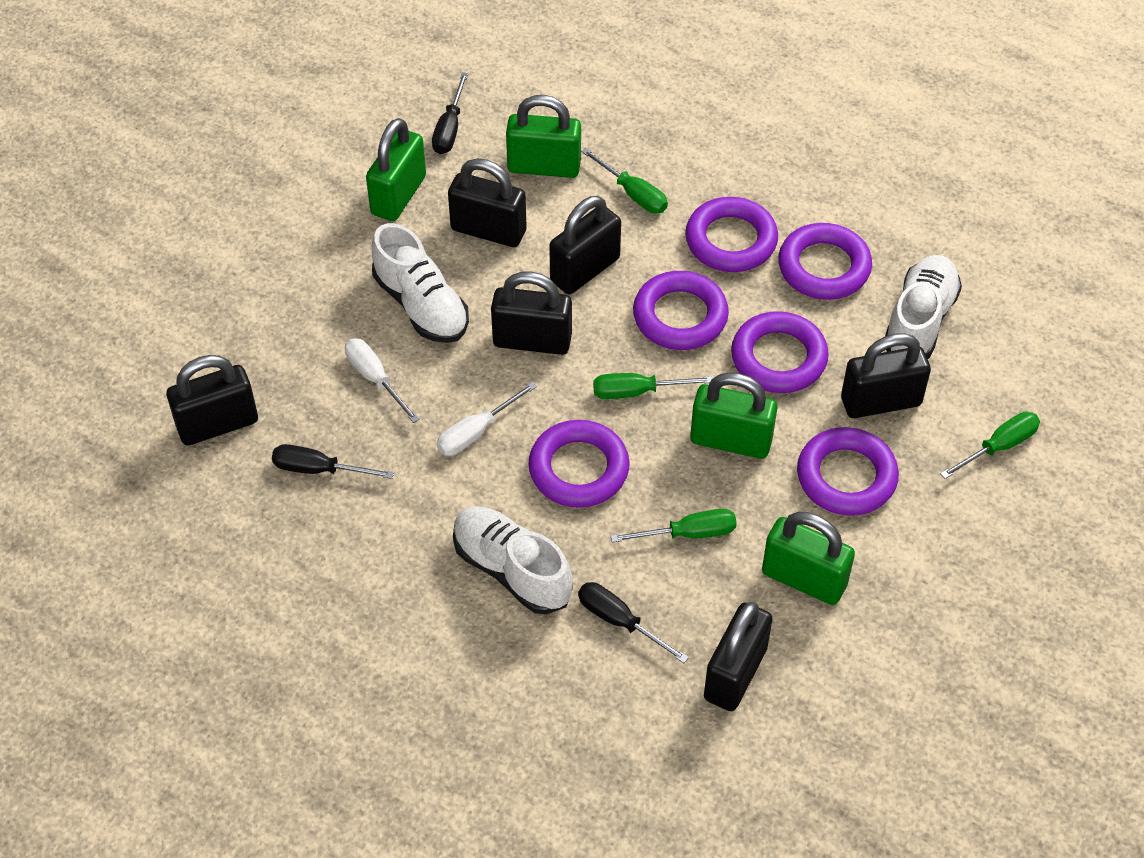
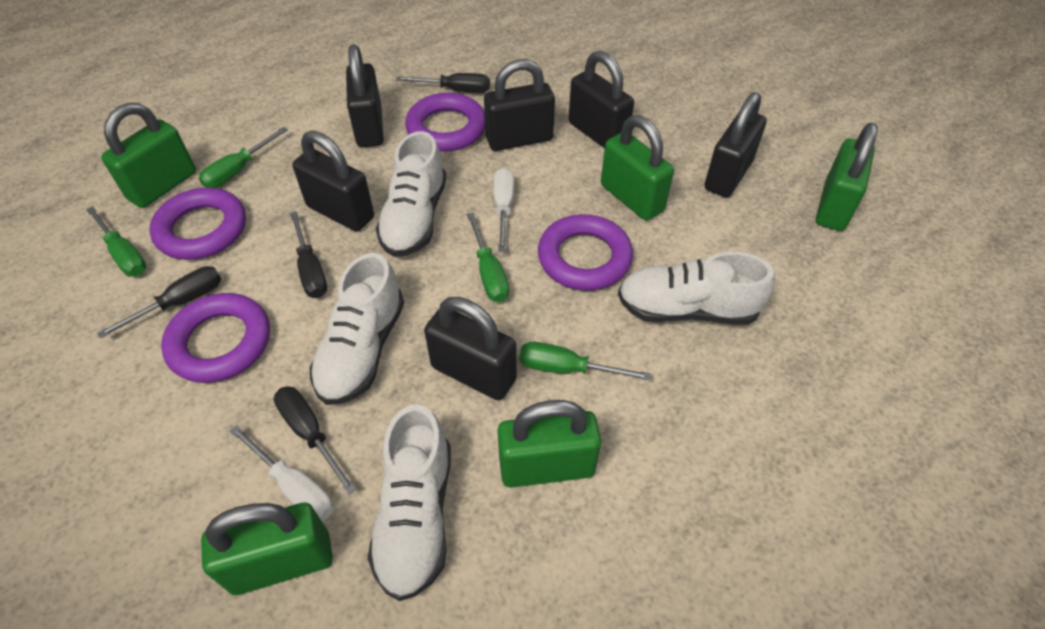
black screwdriver: 3 -> 4
green padlock: 4 -> 5
purple ring: 6 -> 4
white shoe: 3 -> 4

